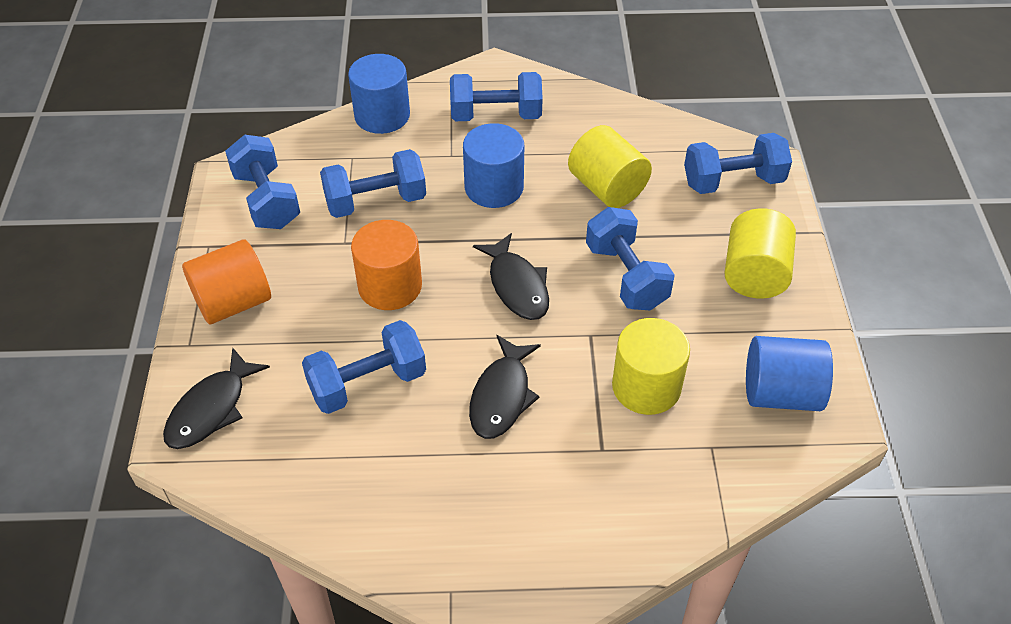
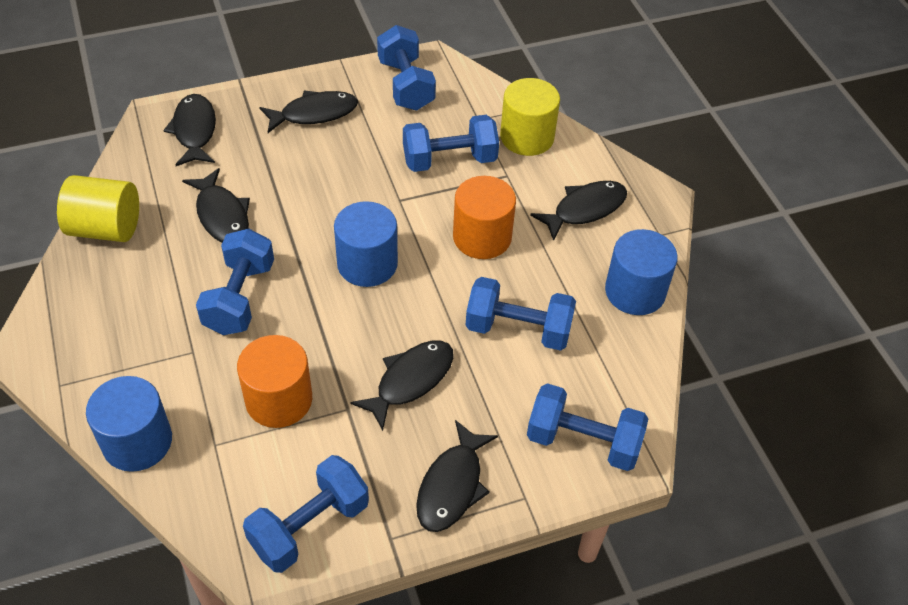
black fish: 3 -> 6
yellow cylinder: 3 -> 2

